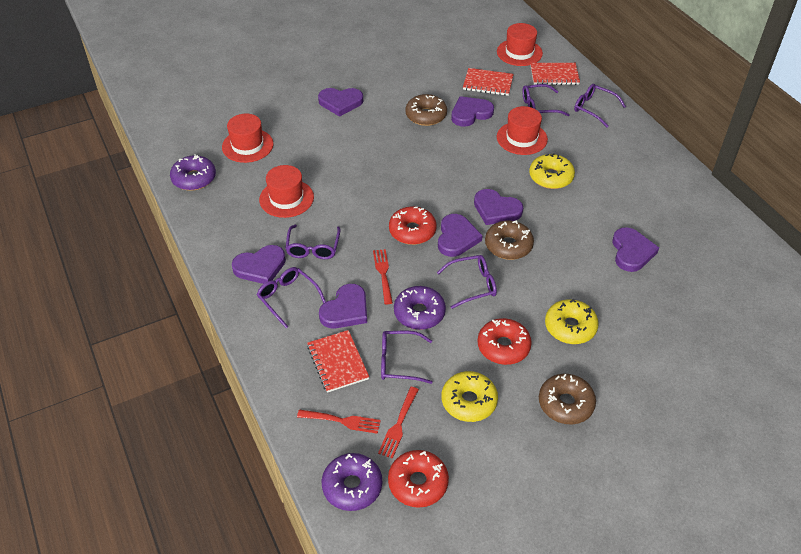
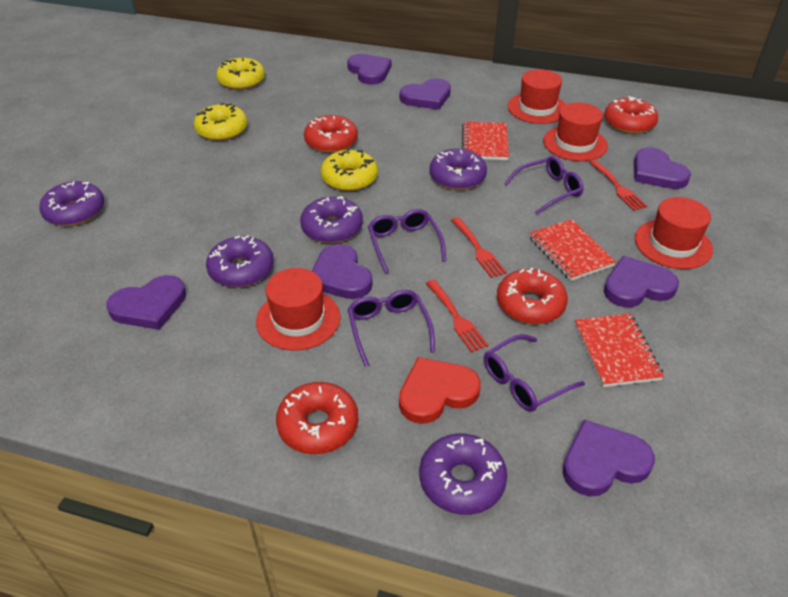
brown donut: 3 -> 0
purple donut: 3 -> 5
purple glasses: 6 -> 4
red donut: 3 -> 4
red heart: 0 -> 1

